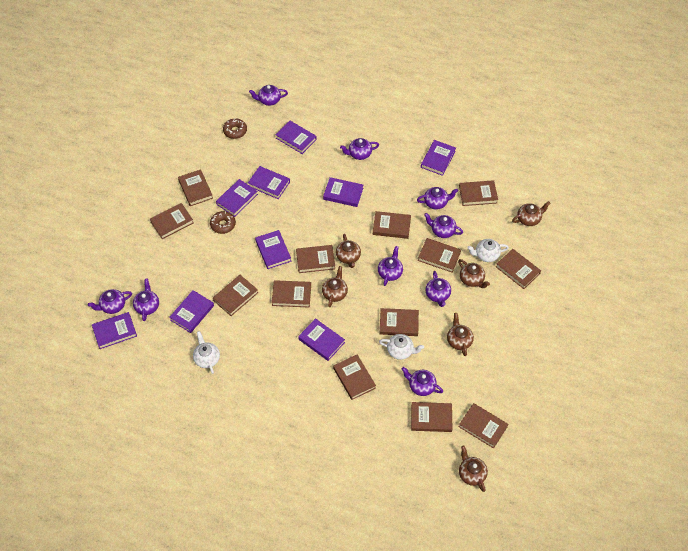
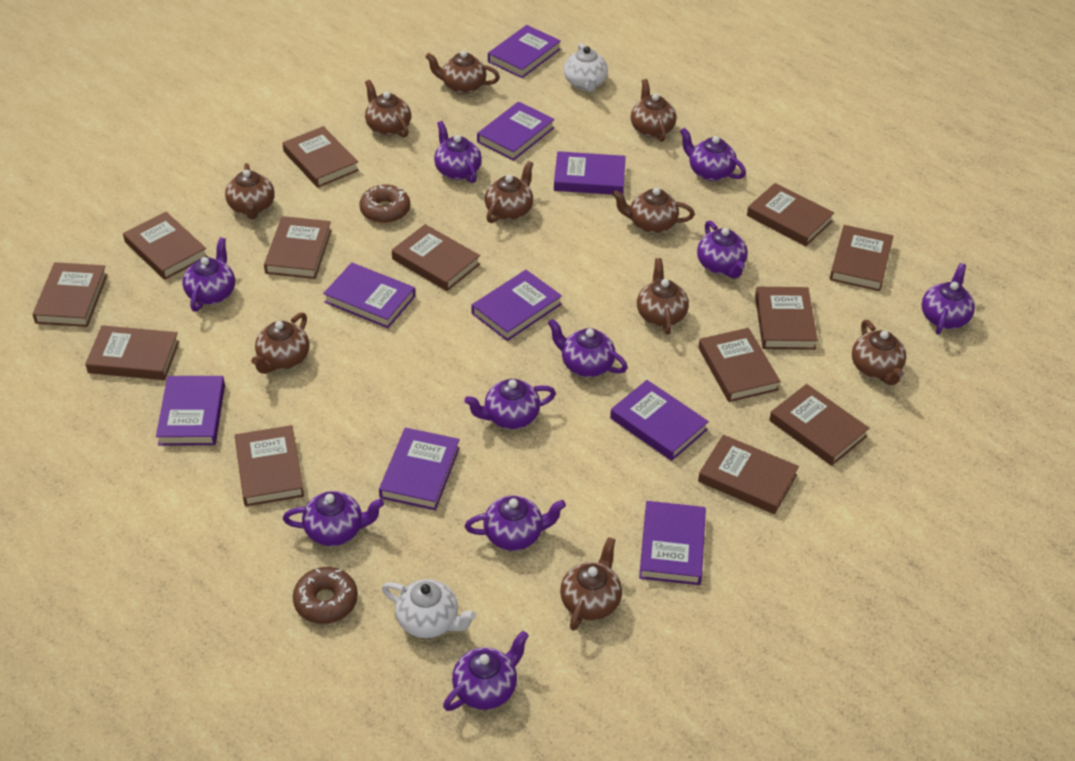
brown teapot: 6 -> 10
purple teapot: 9 -> 10
white teapot: 3 -> 2

